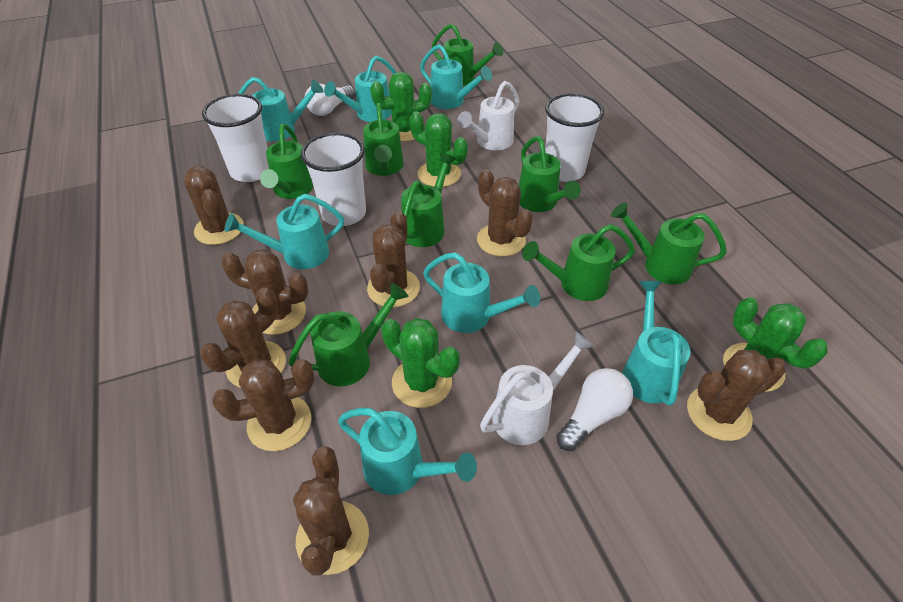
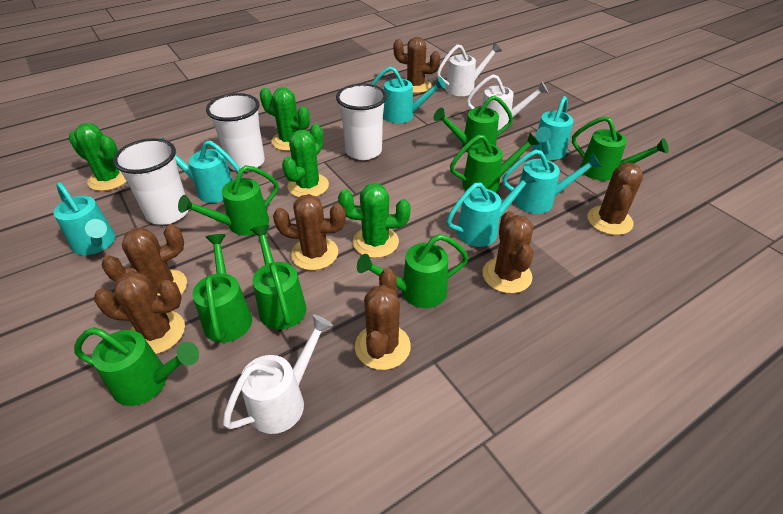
brown cactus: 8 -> 7
turquoise watering can: 7 -> 6
white light bulb: 2 -> 0
white watering can: 2 -> 3

